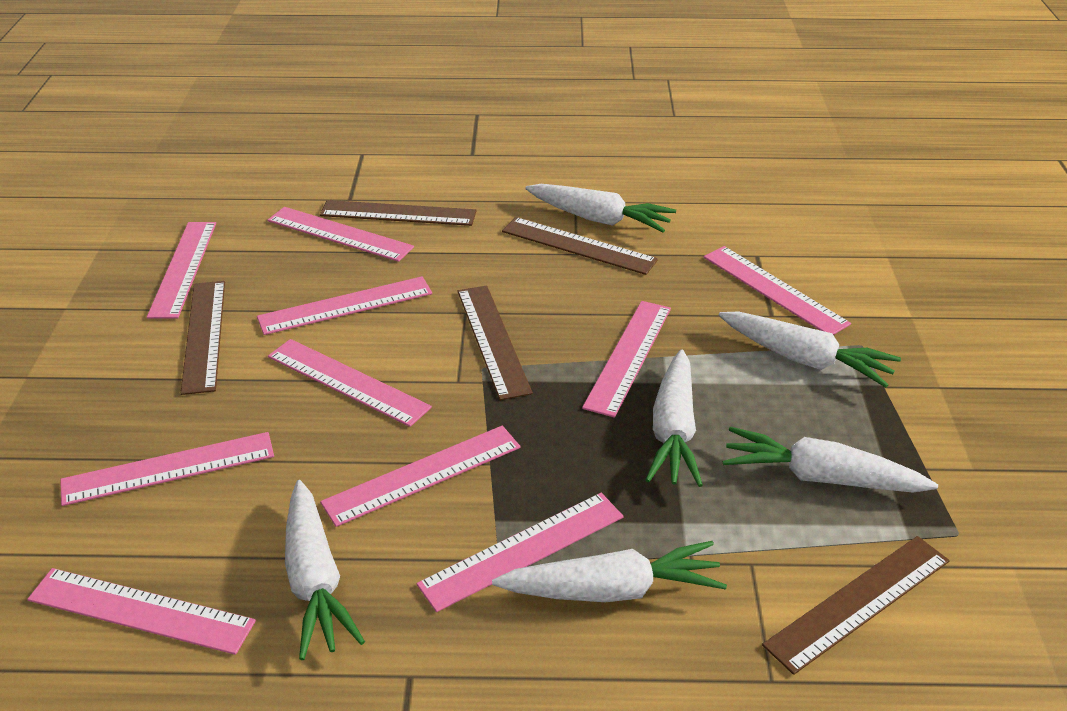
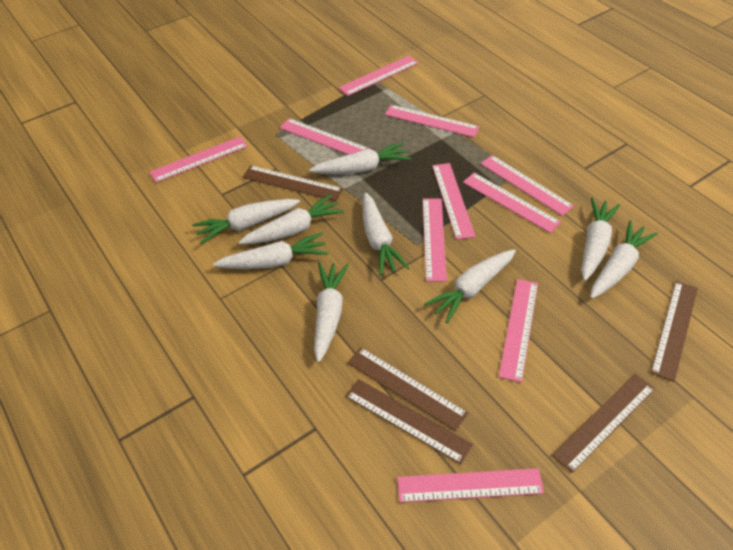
white carrot: 6 -> 9

